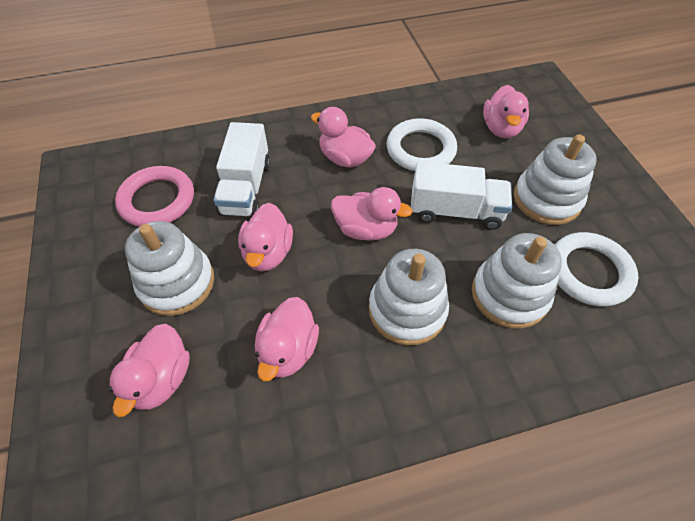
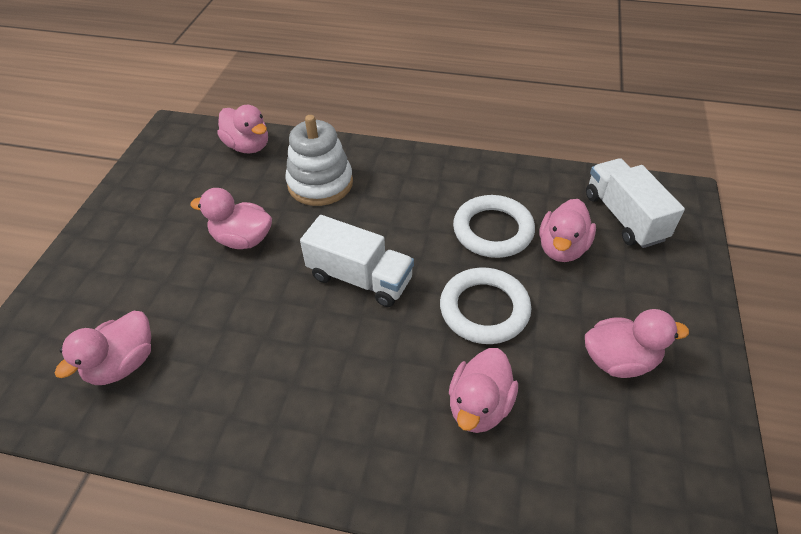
pink ring: 1 -> 0
white stacking toy: 4 -> 1

